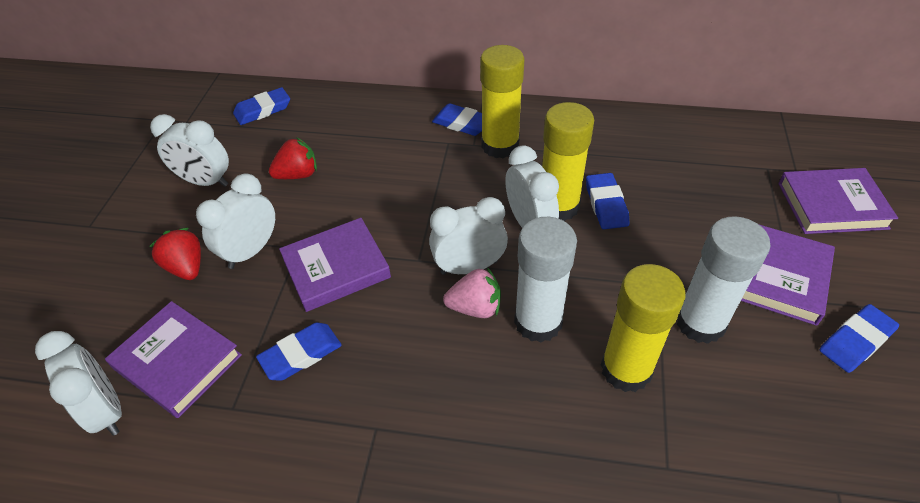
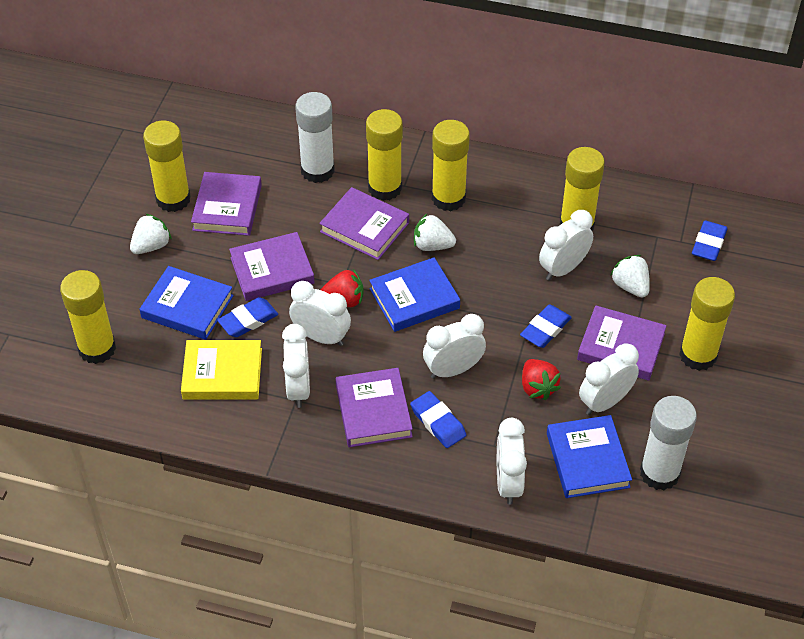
blue book: 0 -> 3
blue eraser: 5 -> 4
pink strawberry: 1 -> 0
purple book: 4 -> 5
white clock: 5 -> 6
white strawberry: 0 -> 3
yellow book: 0 -> 1
yellow glue stick: 3 -> 6

